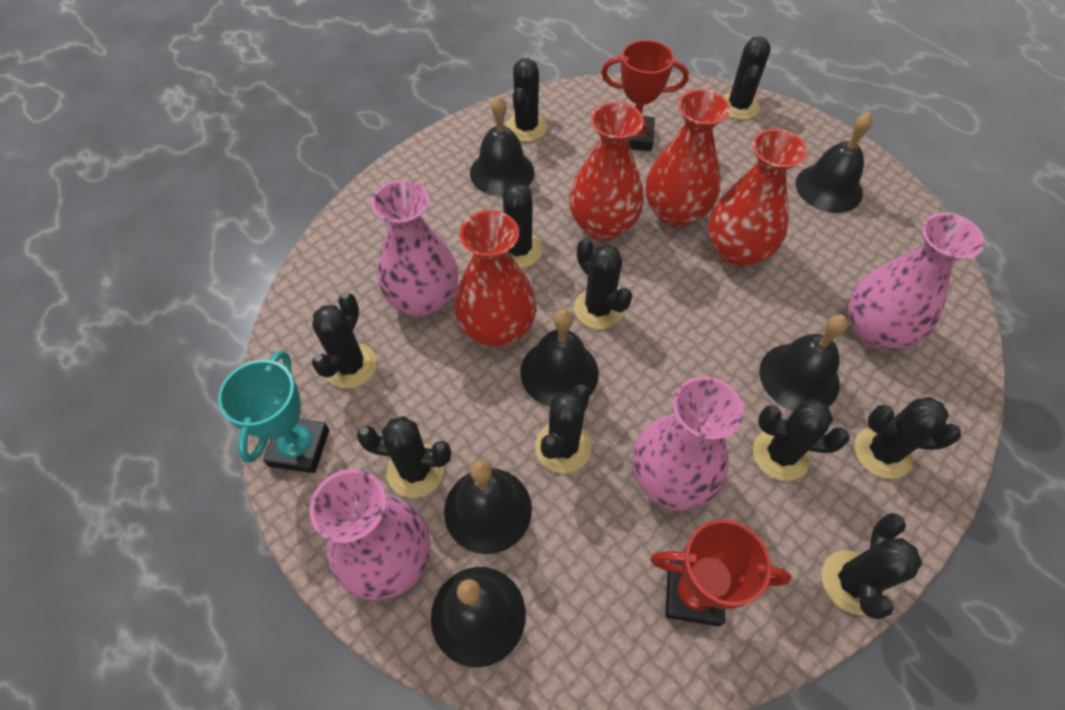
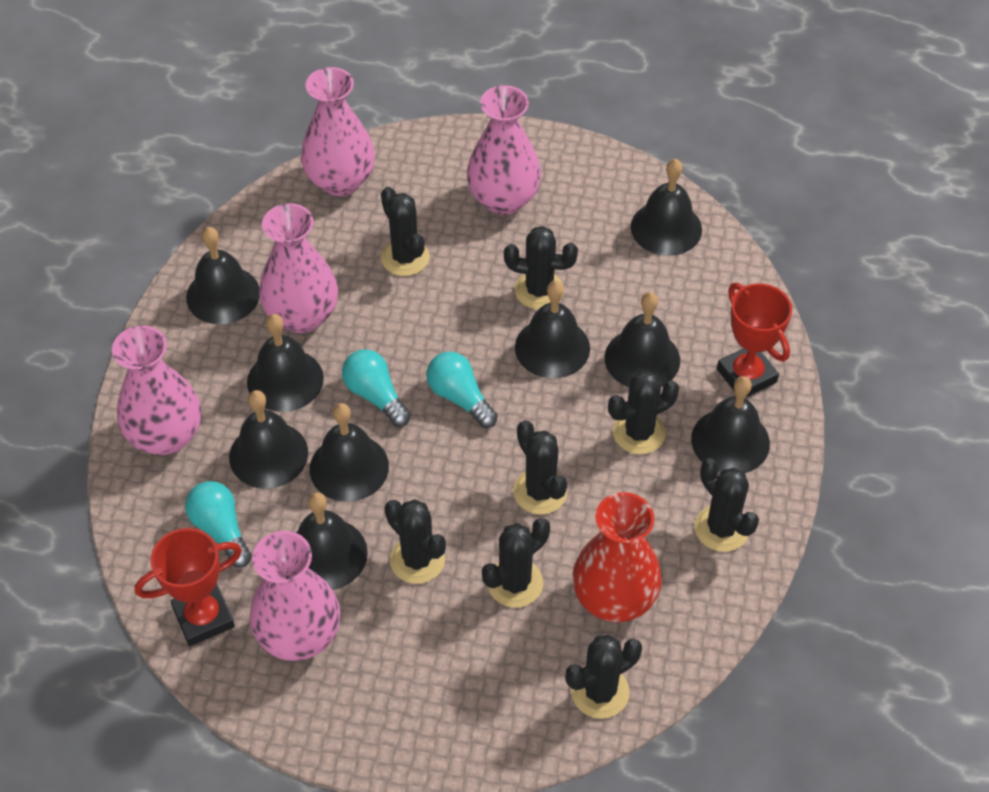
black bell: 6 -> 9
black cactus: 10 -> 8
pink vase: 4 -> 5
red vase: 4 -> 1
turquoise light bulb: 0 -> 3
turquoise trophy: 1 -> 0

